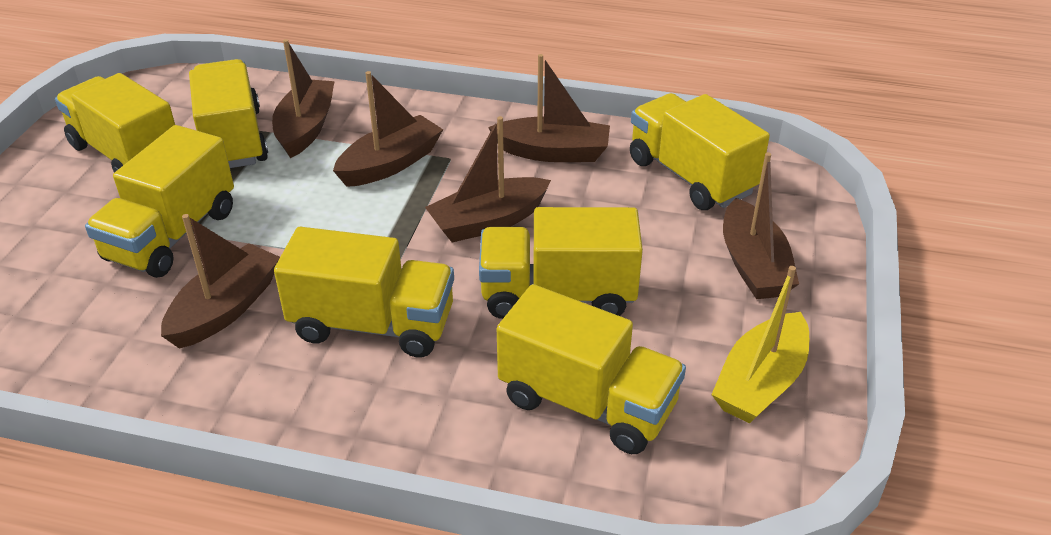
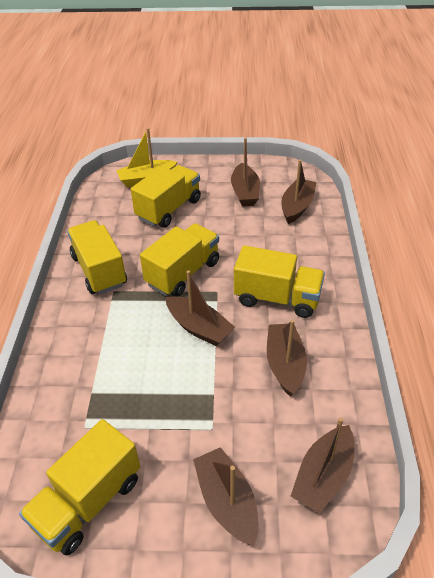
yellow truck: 7 -> 5

